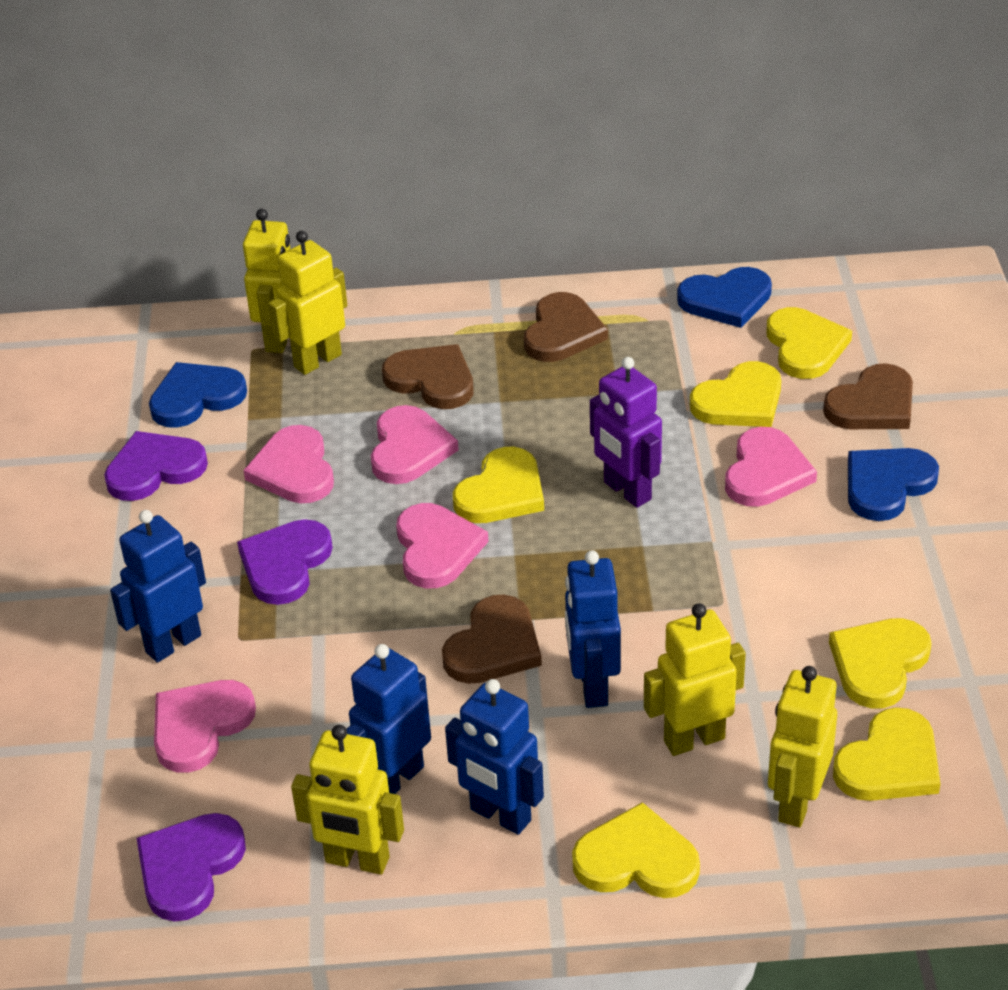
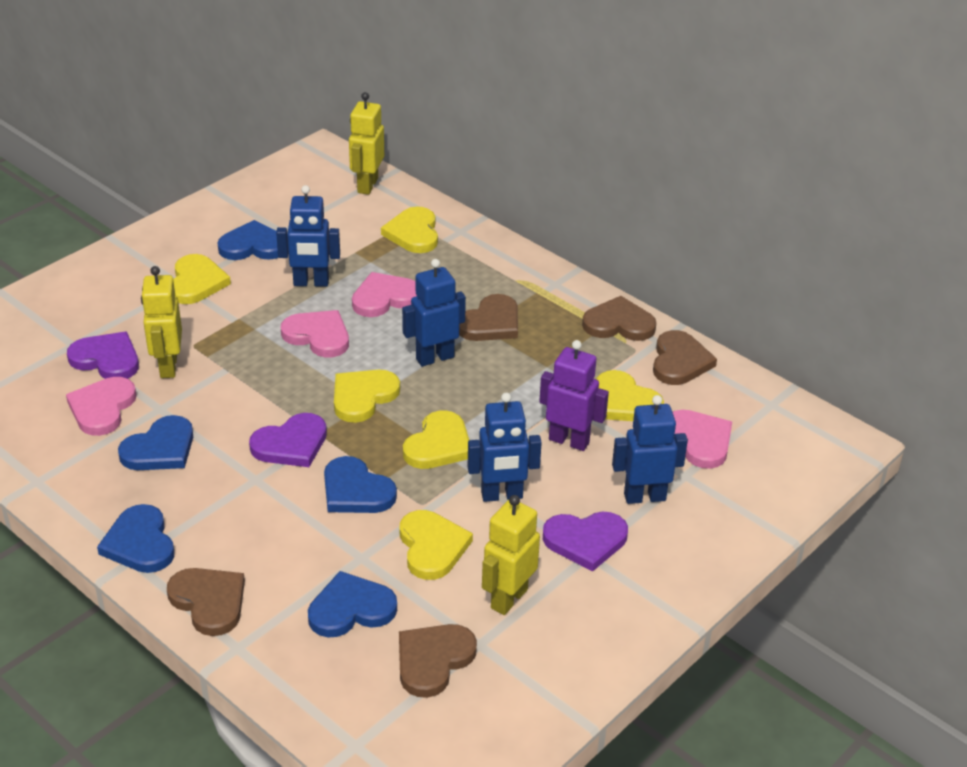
blue heart: 3 -> 5
brown heart: 4 -> 5
pink heart: 5 -> 4
yellow robot: 5 -> 3

